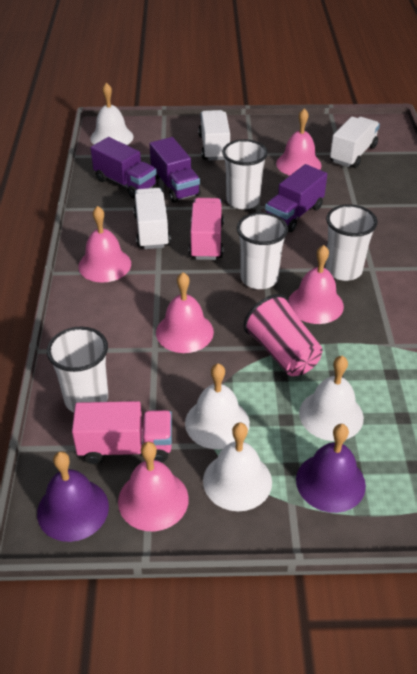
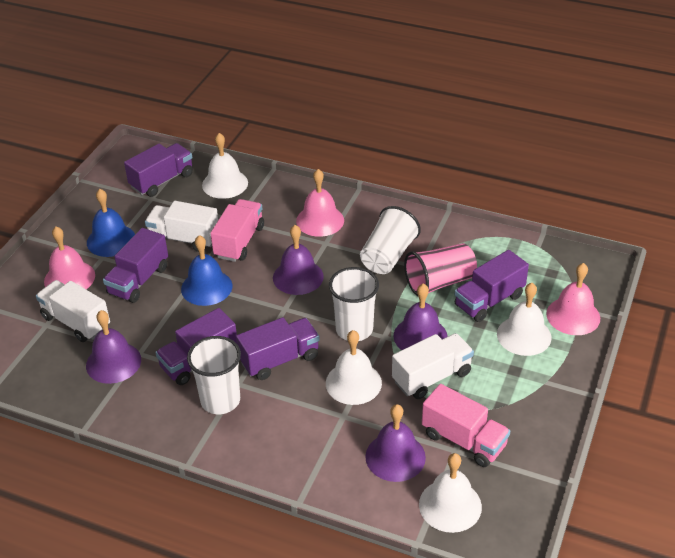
blue bell: 0 -> 2
pink bell: 5 -> 3
purple bell: 2 -> 4
purple truck: 3 -> 5
white cup: 4 -> 3

